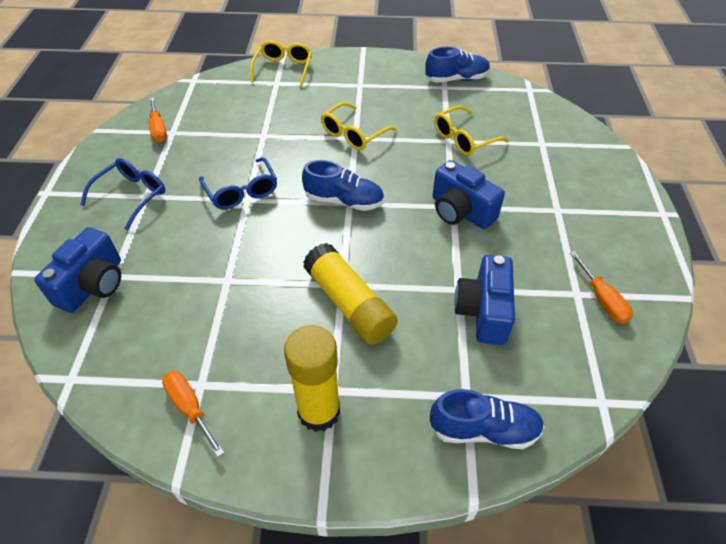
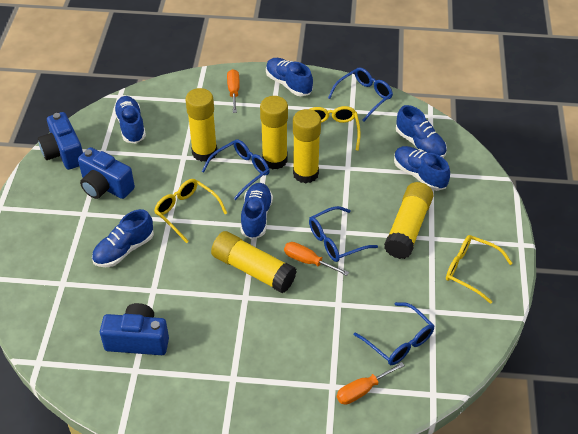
blue glasses: 2 -> 4
blue shoe: 3 -> 6
yellow glue stick: 2 -> 5

